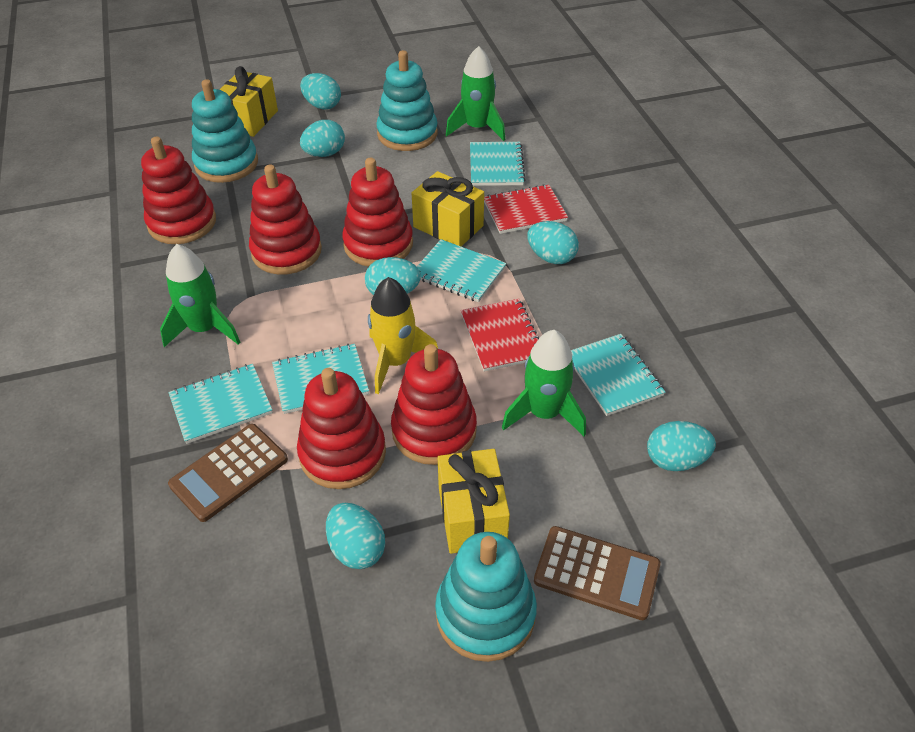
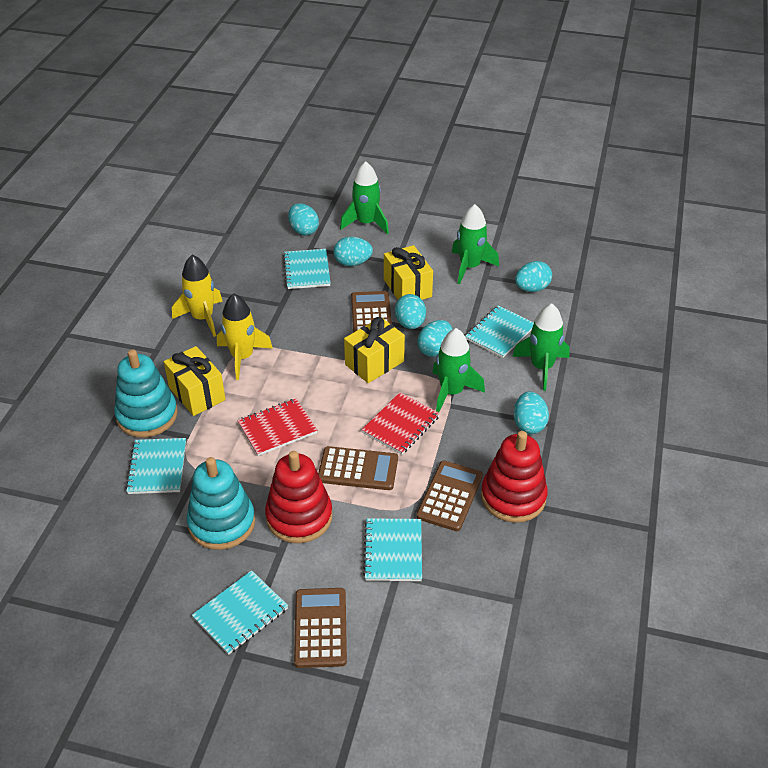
brown calculator: 2 -> 4
green rocket: 3 -> 4
red stacking toy: 5 -> 2
turquoise stacking toy: 3 -> 2
yellow rocket: 1 -> 2

